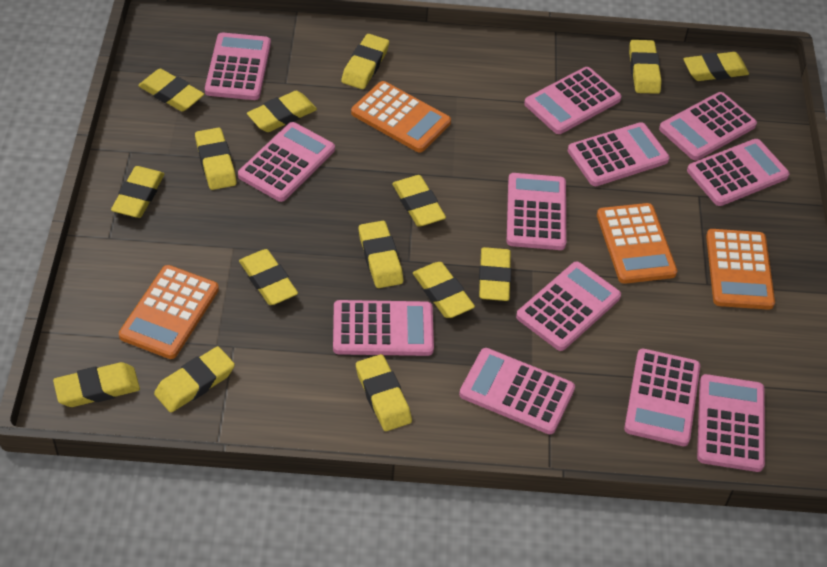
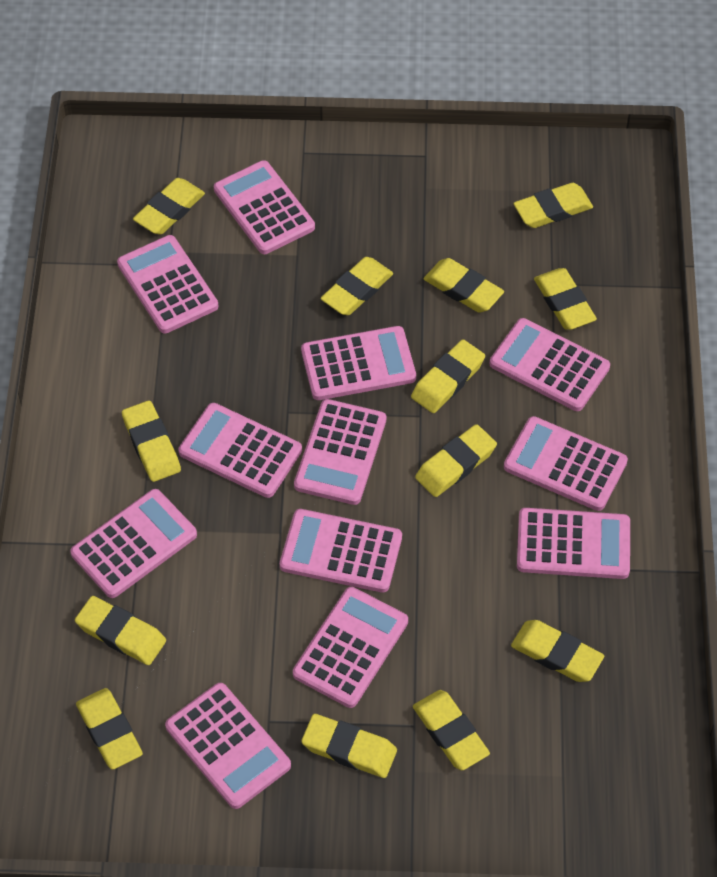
orange calculator: 4 -> 0
yellow eraser: 15 -> 13

